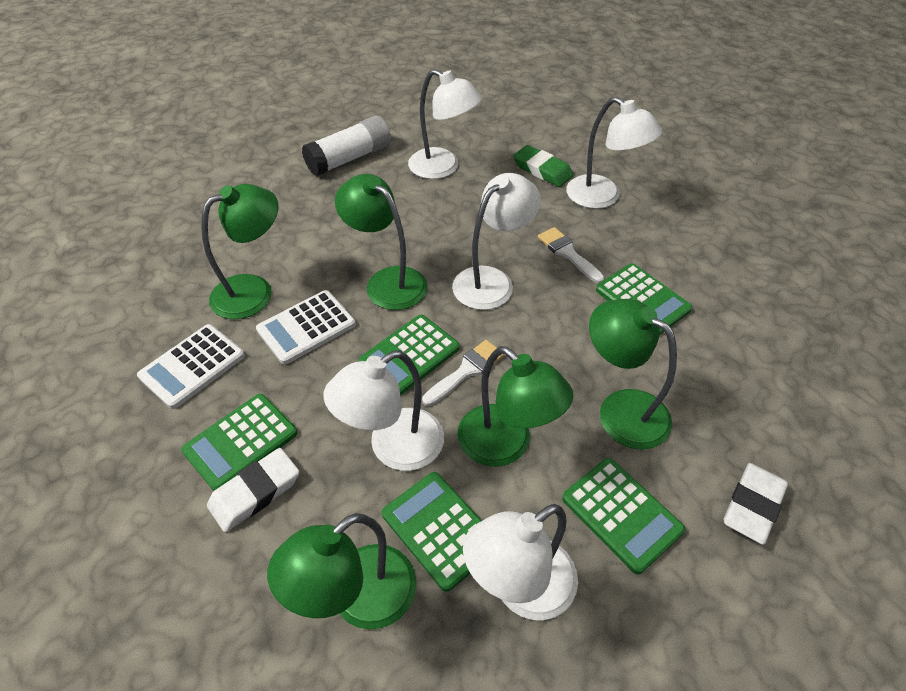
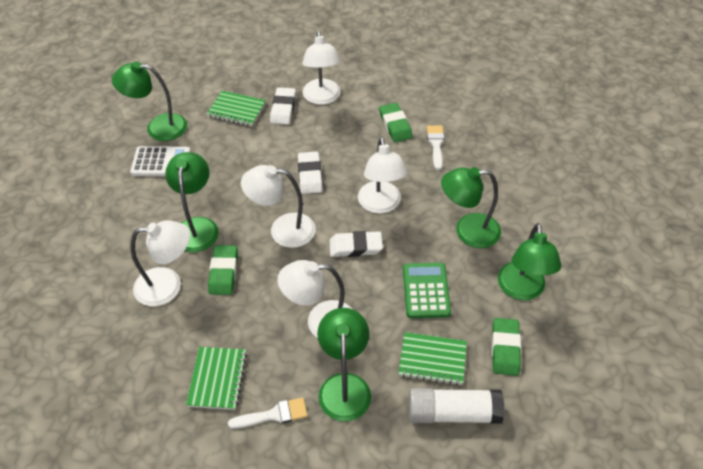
green calculator: 5 -> 1
green eraser: 1 -> 3
green notebook: 0 -> 3
white calculator: 2 -> 1
white eraser: 2 -> 3

